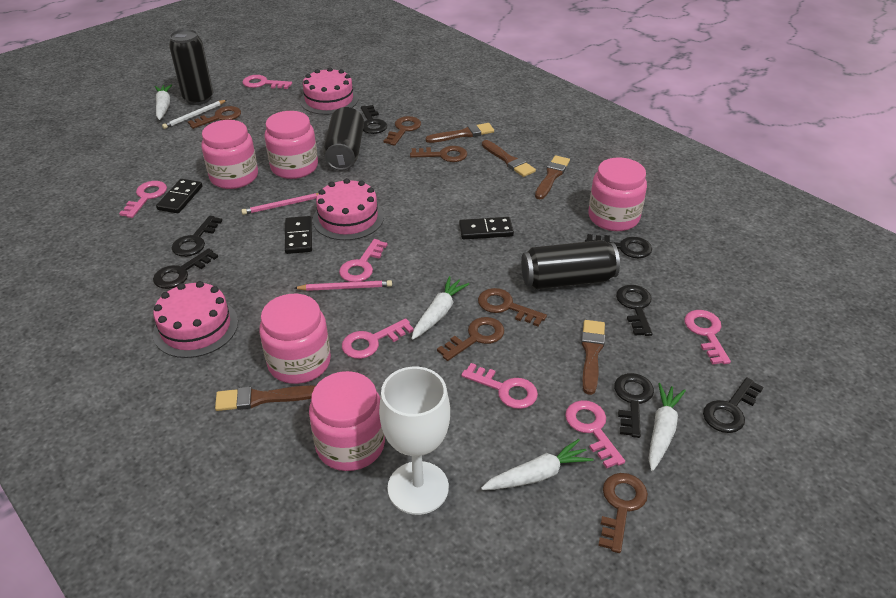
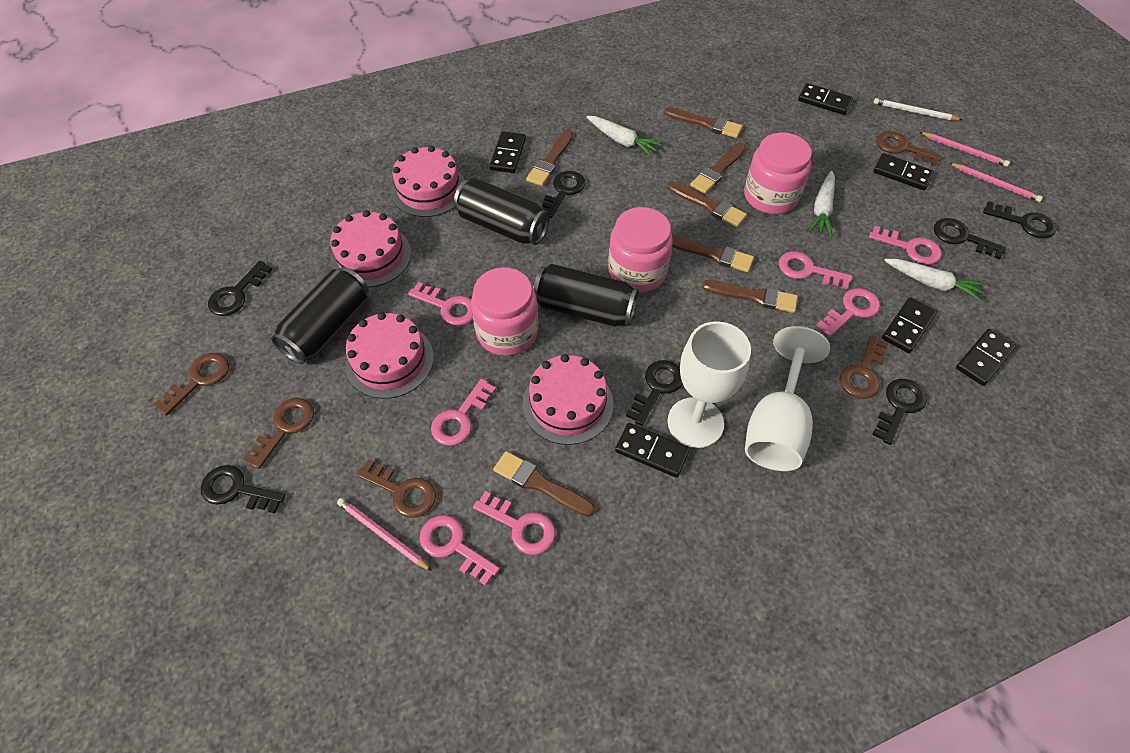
black domino: 3 -> 6
brown brush: 5 -> 7
brown key: 6 -> 5
pink cake: 3 -> 4
pink jar: 5 -> 3
pink pencil: 2 -> 3
white carrot: 4 -> 3
white goblet: 1 -> 2

